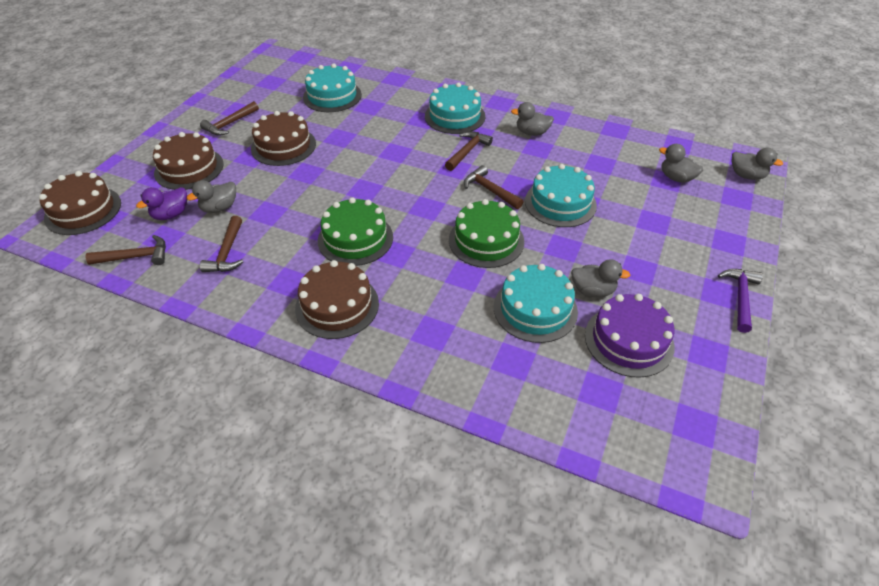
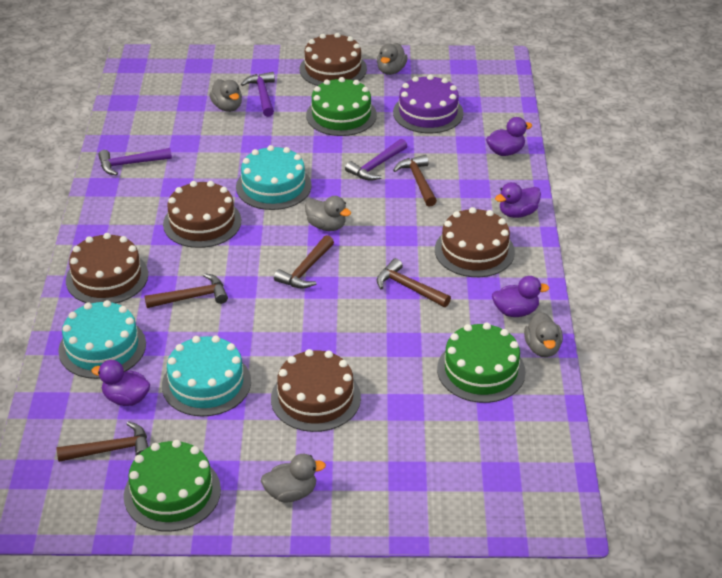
brown cake: 4 -> 5
green cake: 2 -> 3
purple duck: 1 -> 4
purple hammer: 1 -> 3
turquoise cake: 4 -> 3

